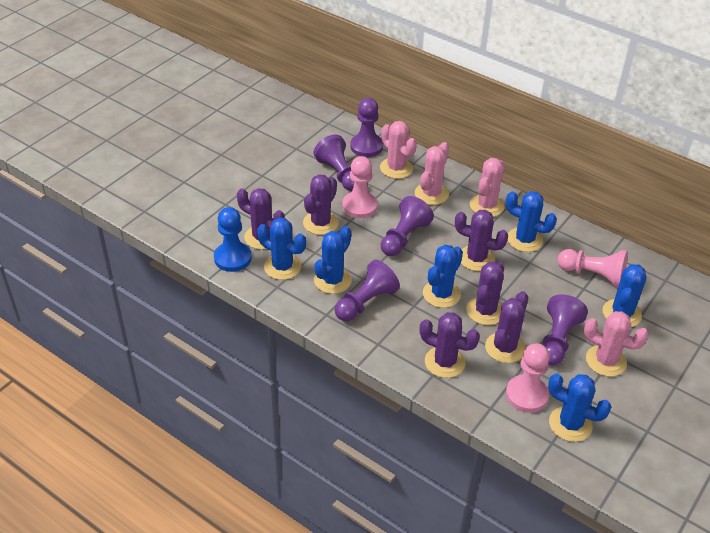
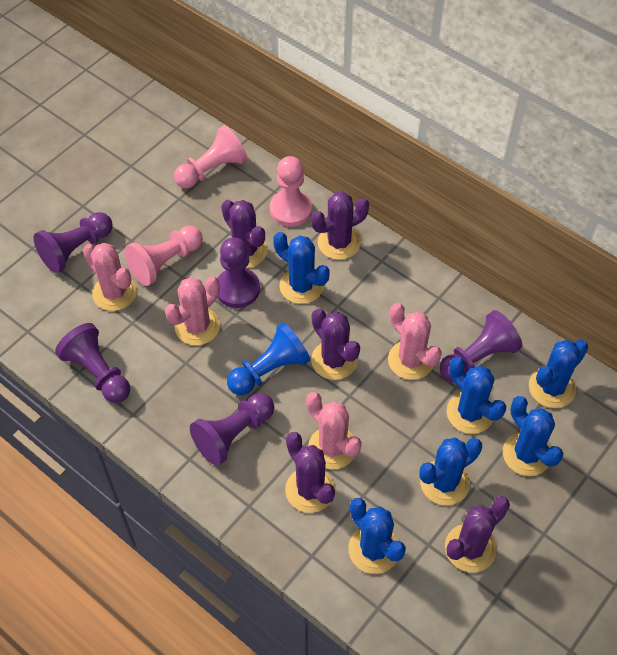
purple cactus: 6 -> 5

